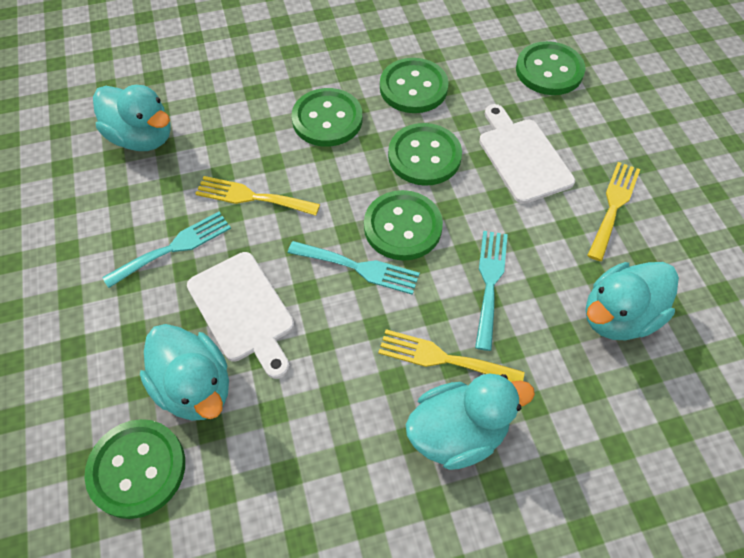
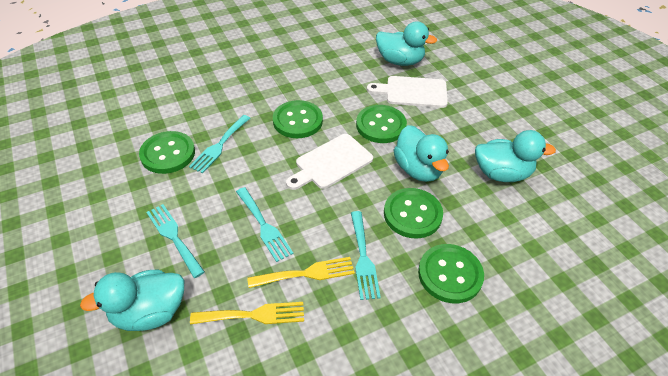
green button: 6 -> 5
turquoise fork: 3 -> 4
yellow fork: 3 -> 2

